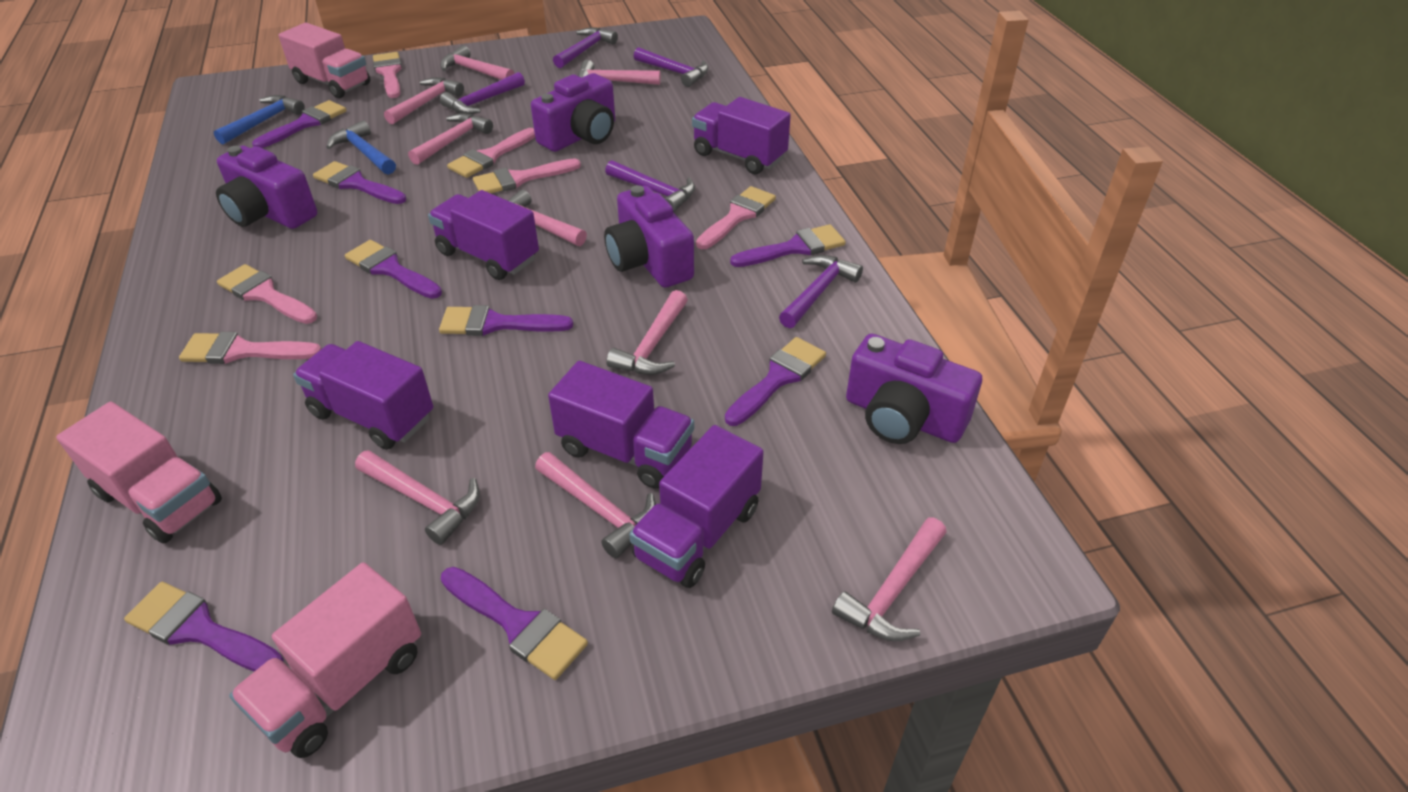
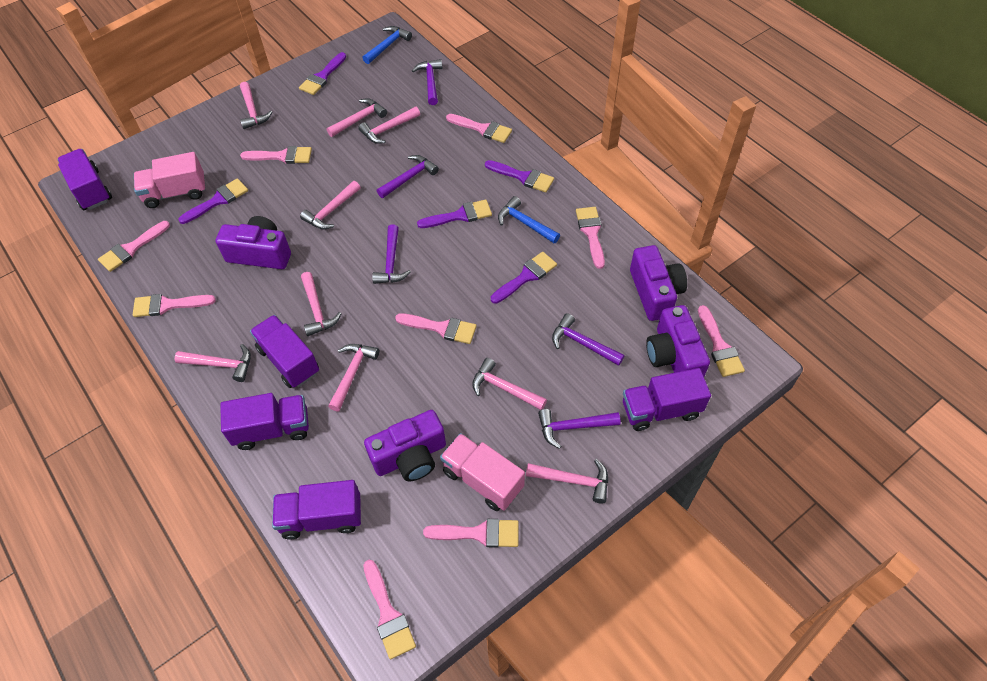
pink brush: 6 -> 9
pink truck: 3 -> 2
purple brush: 8 -> 5

